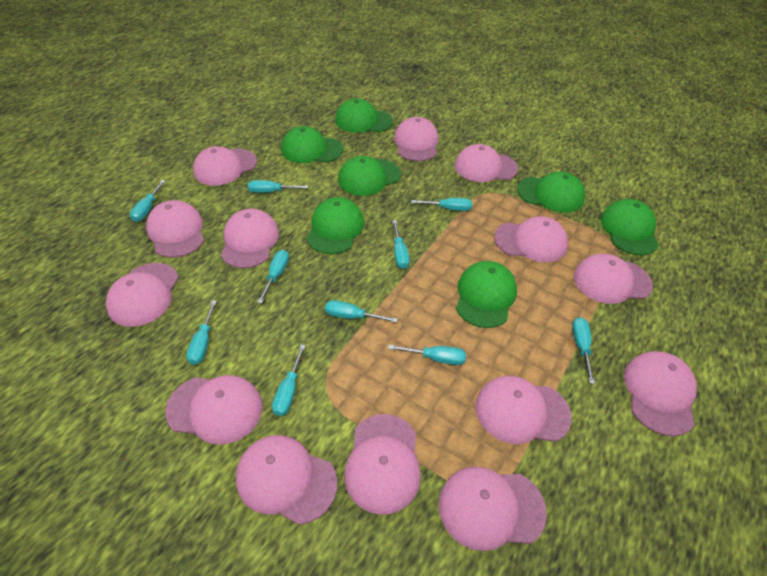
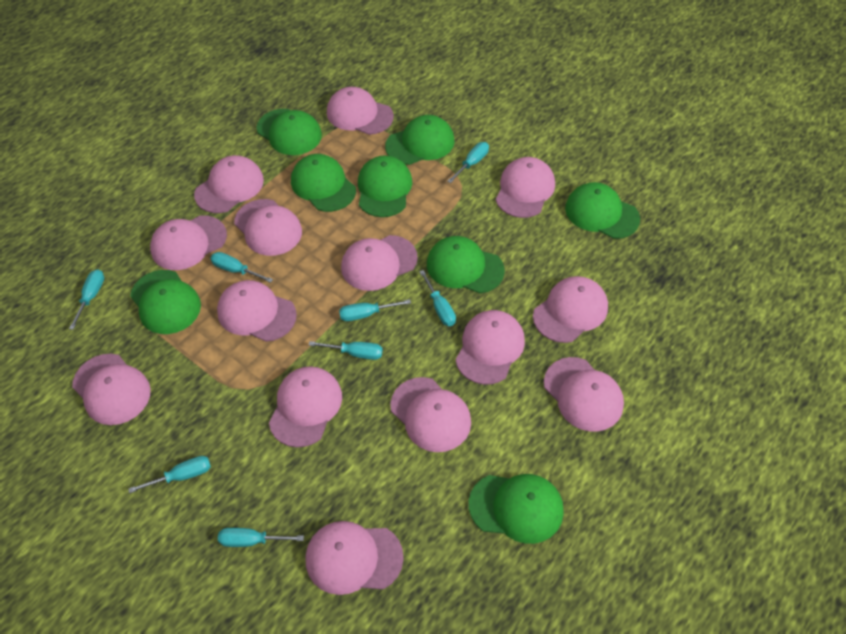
green cap: 7 -> 8
turquoise screwdriver: 10 -> 8

